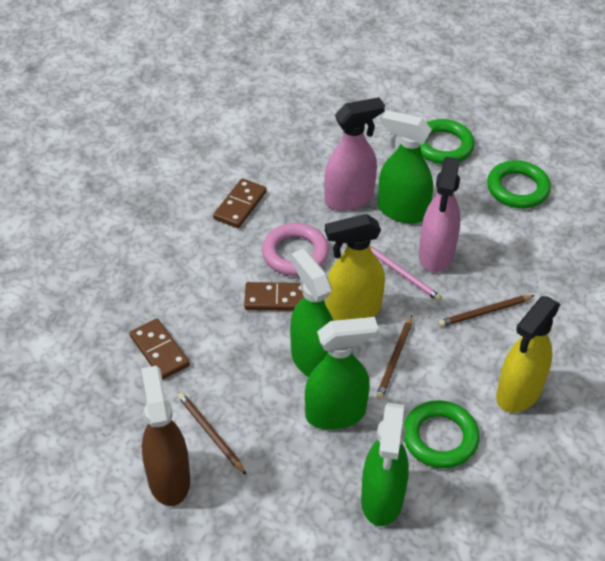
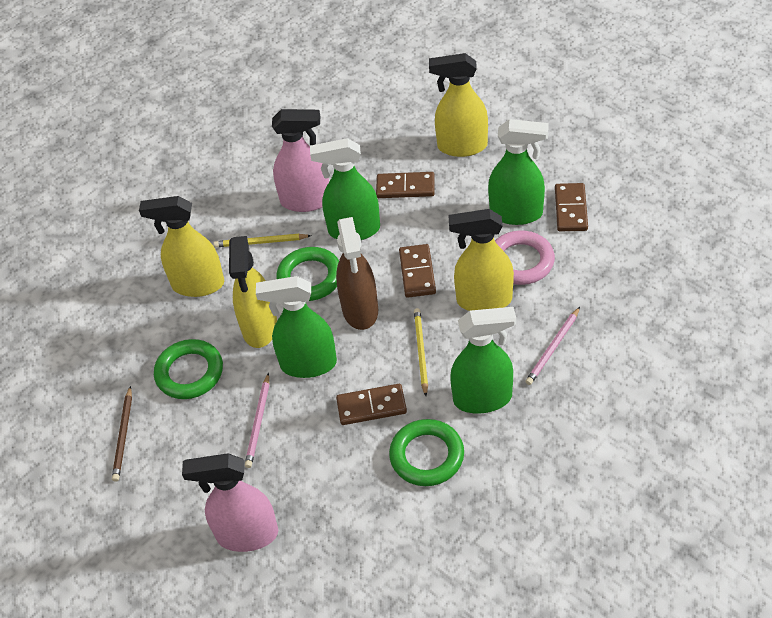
brown domino: 3 -> 4
brown pencil: 3 -> 1
pink pencil: 1 -> 2
yellow pencil: 0 -> 2
yellow spray bottle: 2 -> 4

